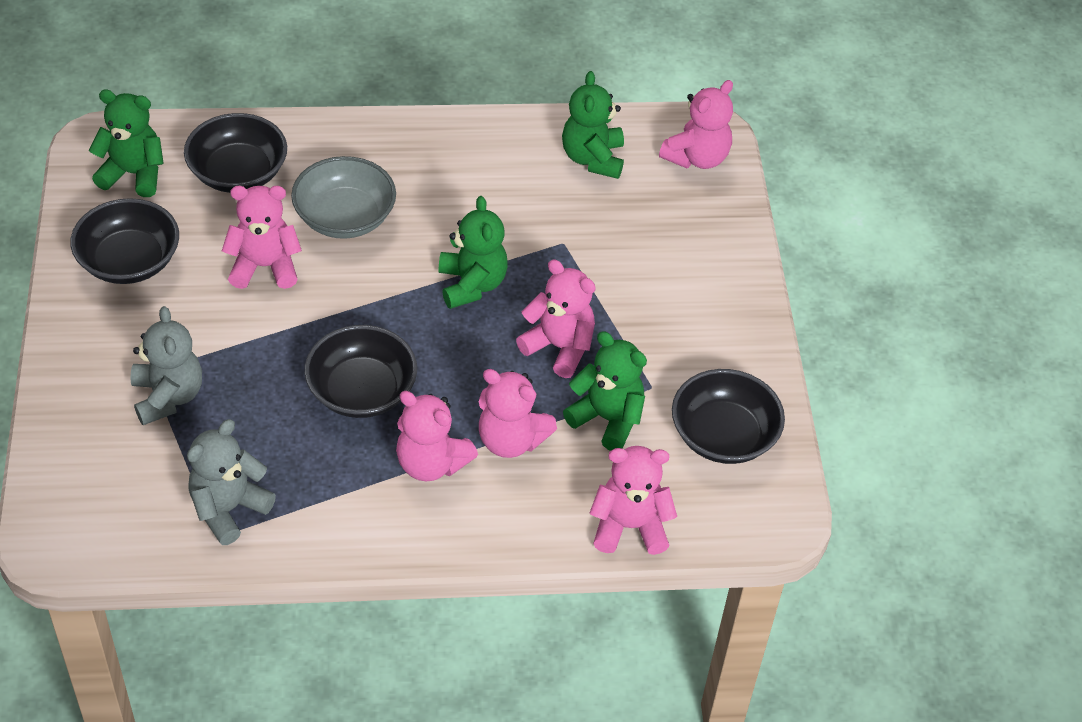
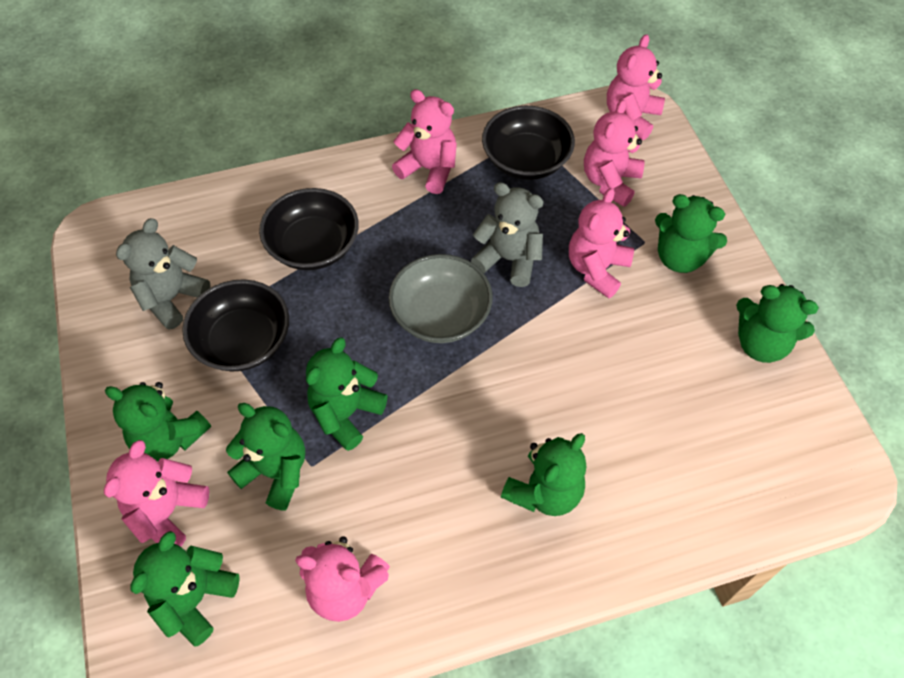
black bowl: 4 -> 3
green teddy bear: 4 -> 7

